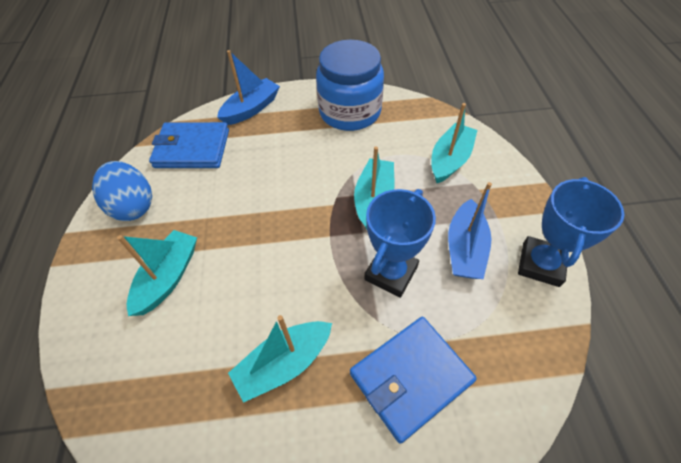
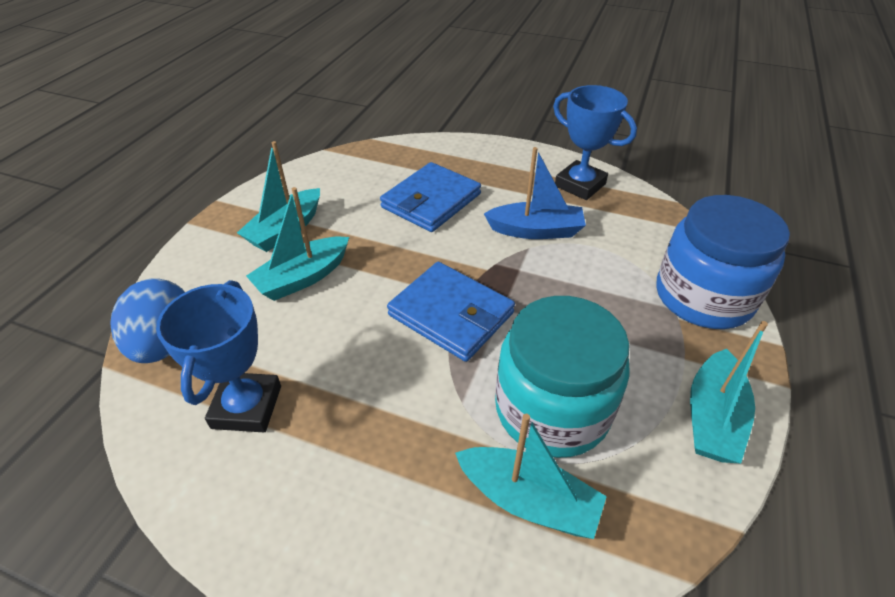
blue boat: 2 -> 1
turquoise jar: 0 -> 1

